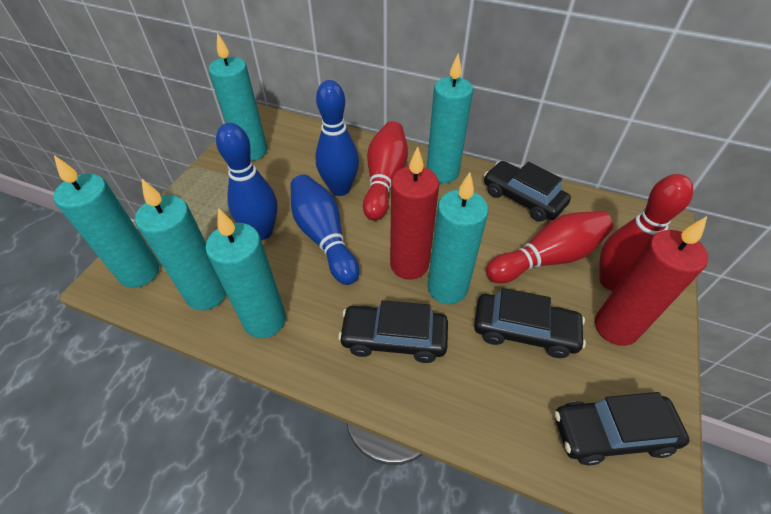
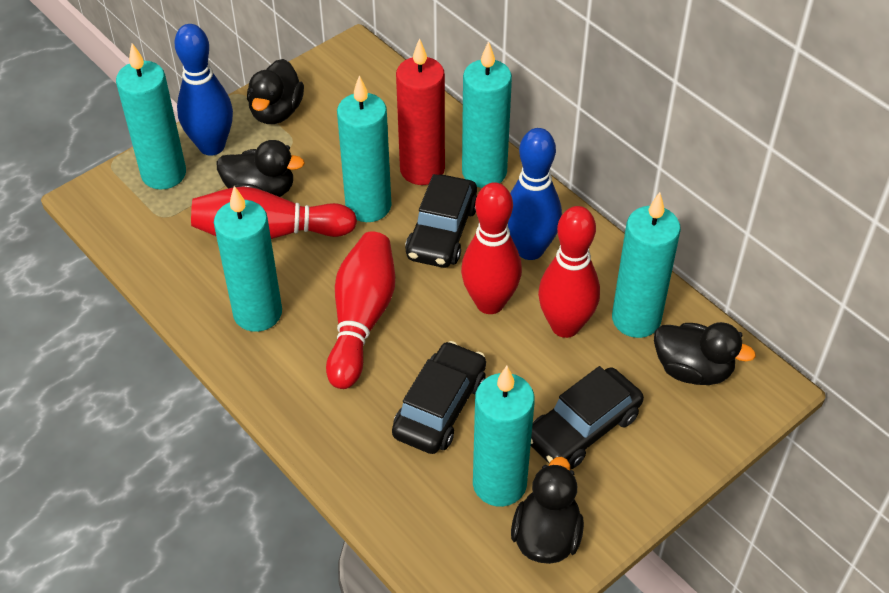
black car: 4 -> 3
black duck: 0 -> 4
blue bowling pin: 3 -> 2
red bowling pin: 3 -> 4
red candle: 2 -> 1

